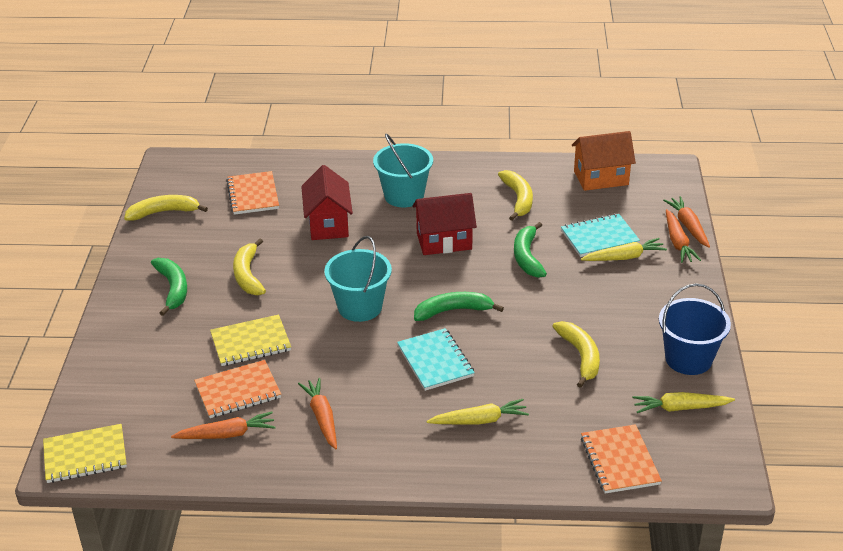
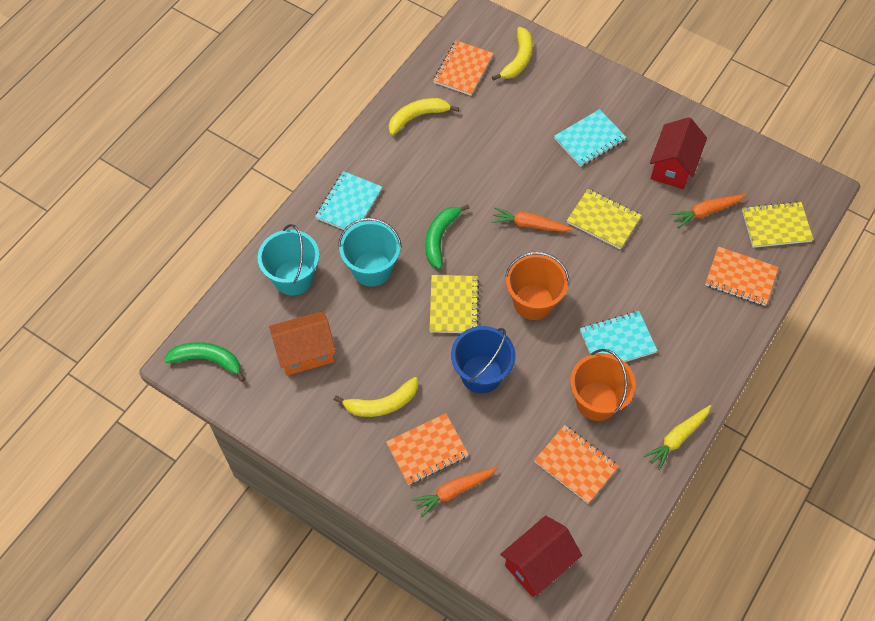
green banana: 3 -> 2
orange bucket: 0 -> 2
orange carrot: 4 -> 3
orange notebook: 3 -> 4
turquoise notebook: 2 -> 3
yellow banana: 4 -> 3
yellow carrot: 3 -> 1
yellow notebook: 2 -> 3

